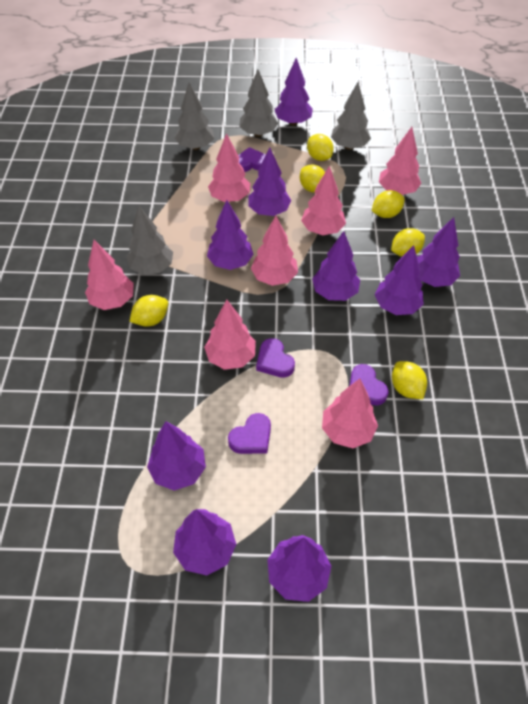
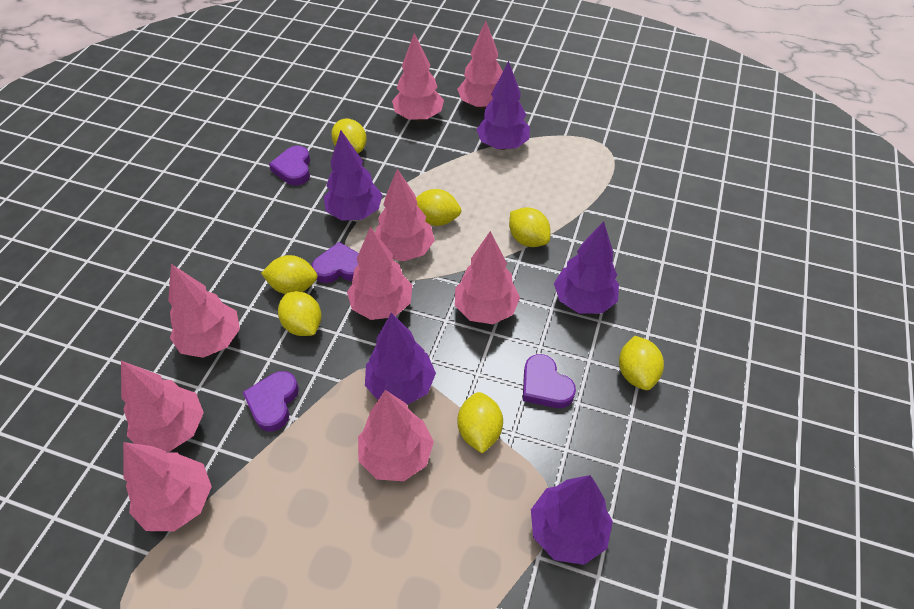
grey tree: 4 -> 0
pink tree: 7 -> 9
purple tree: 9 -> 5
yellow lemon: 6 -> 7

